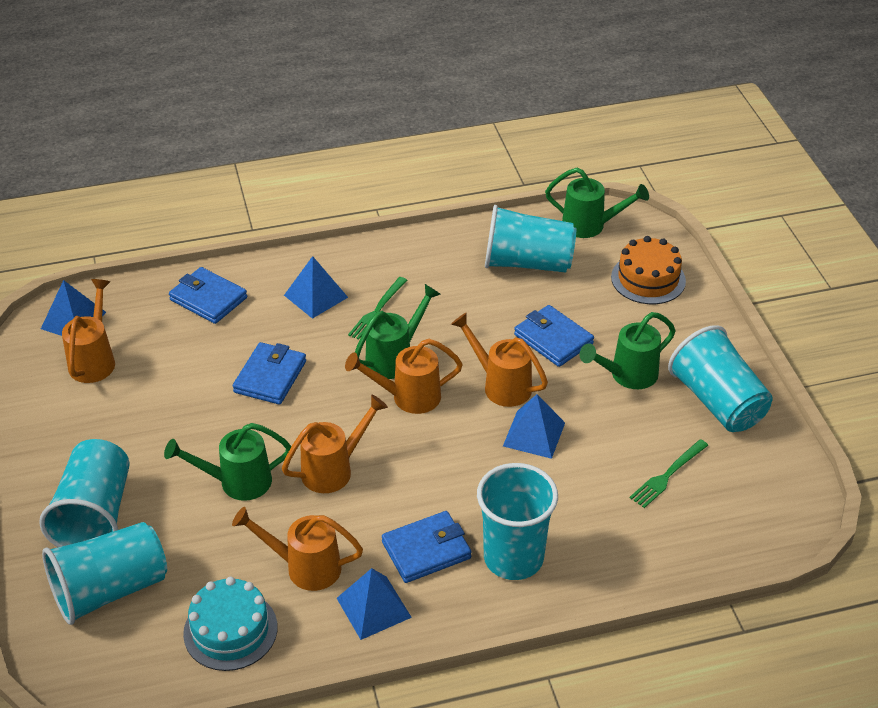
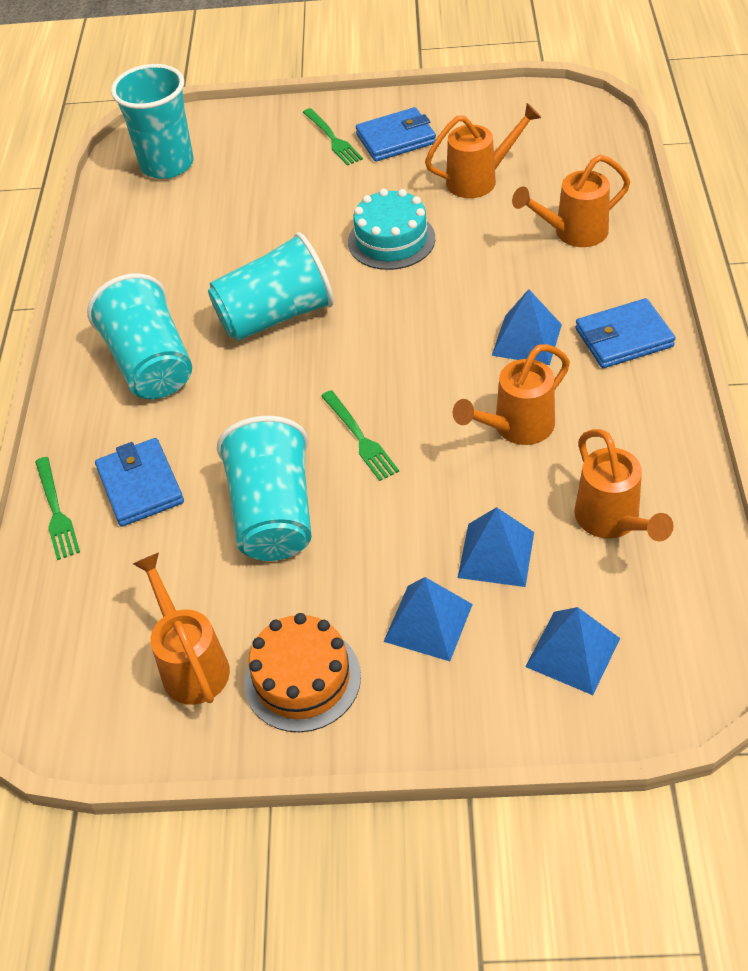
blue wallet: 4 -> 3
green fork: 2 -> 3
green watering can: 4 -> 0
turquoise cup: 5 -> 4

